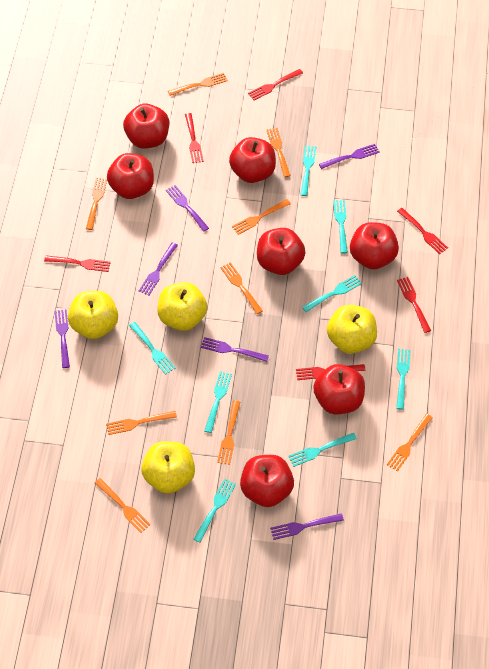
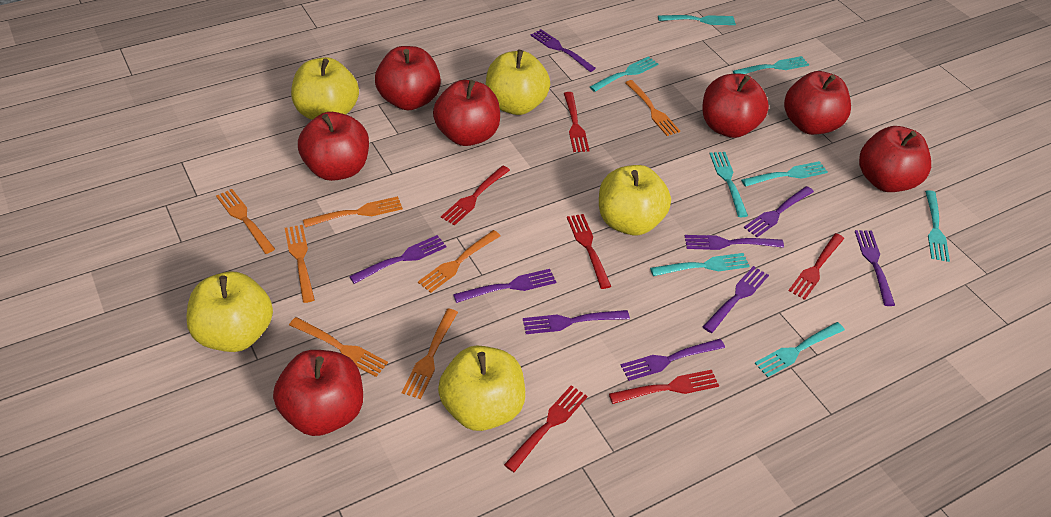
orange fork: 9 -> 7
purple fork: 6 -> 9
yellow apple: 4 -> 5

